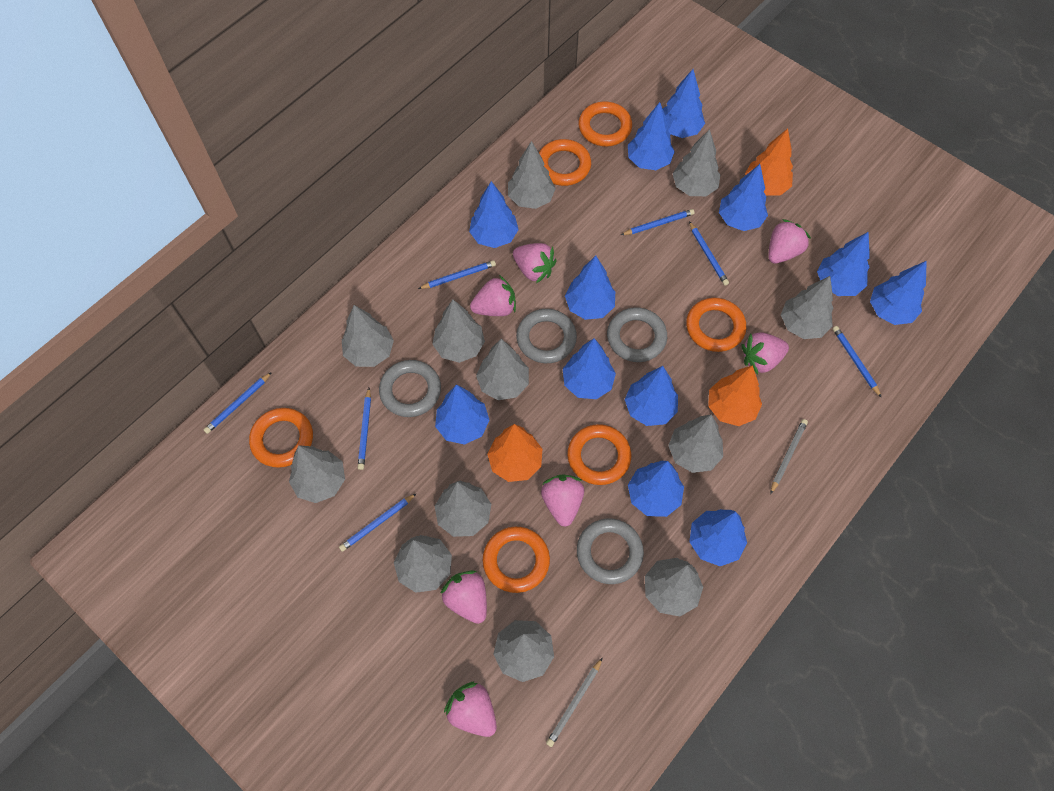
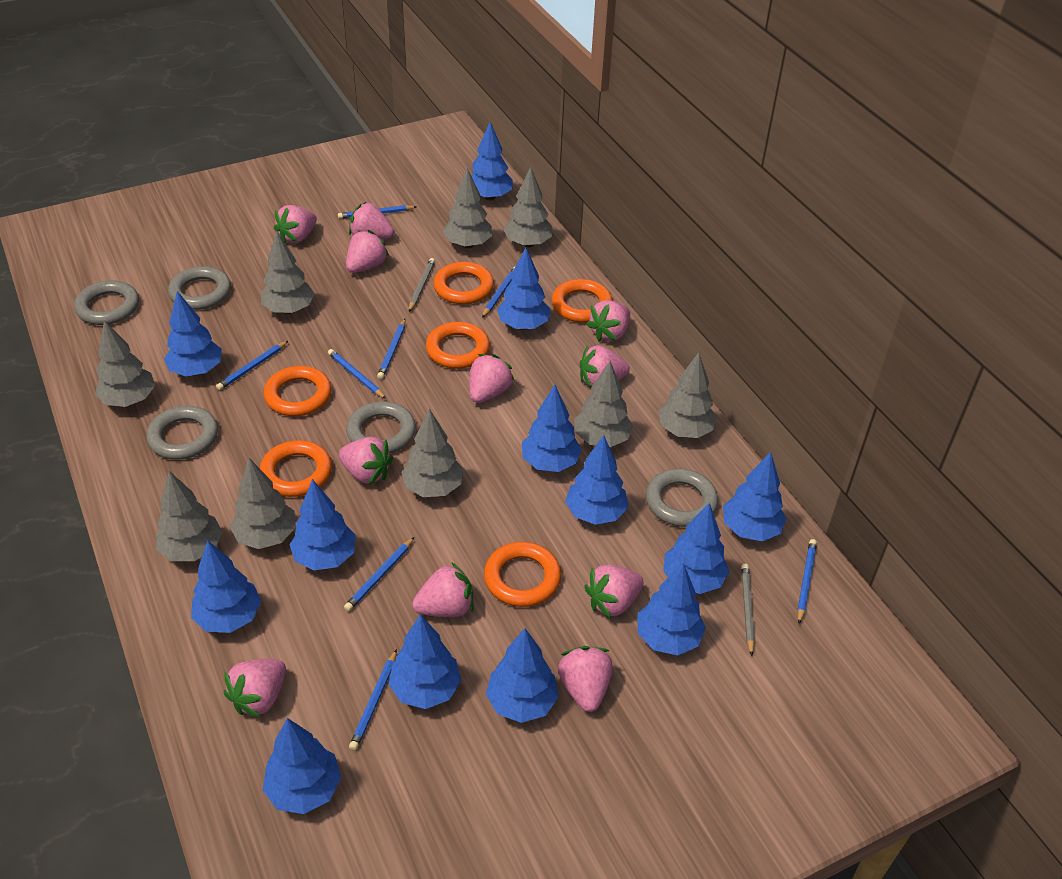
blue pencil: 7 -> 8
blue tree: 12 -> 13
grey ring: 4 -> 5
grey tree: 12 -> 9
orange tree: 3 -> 0
pink strawberry: 7 -> 11

